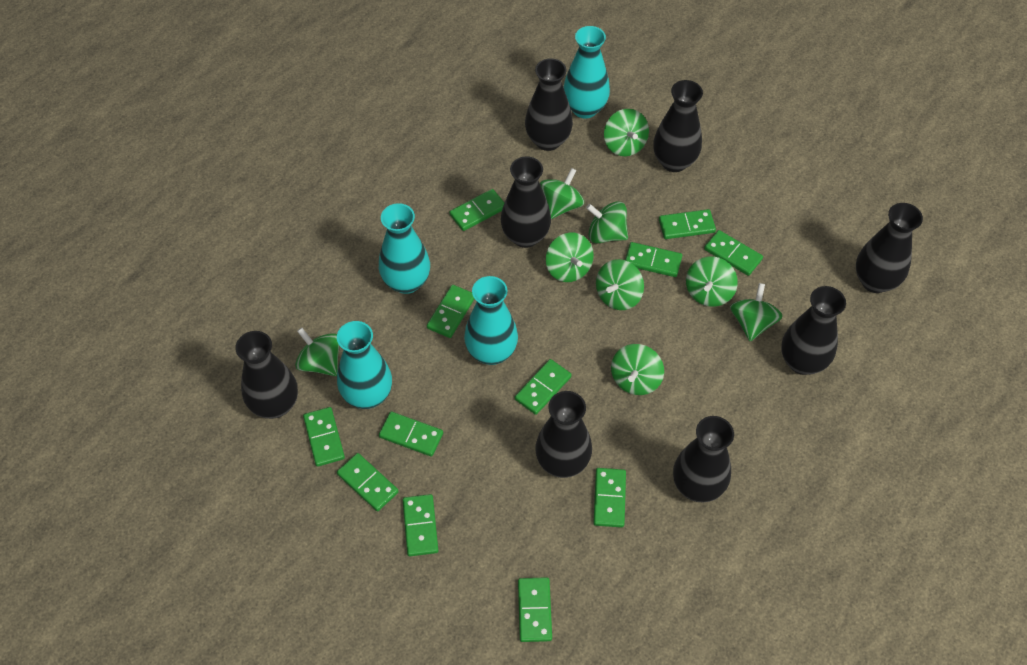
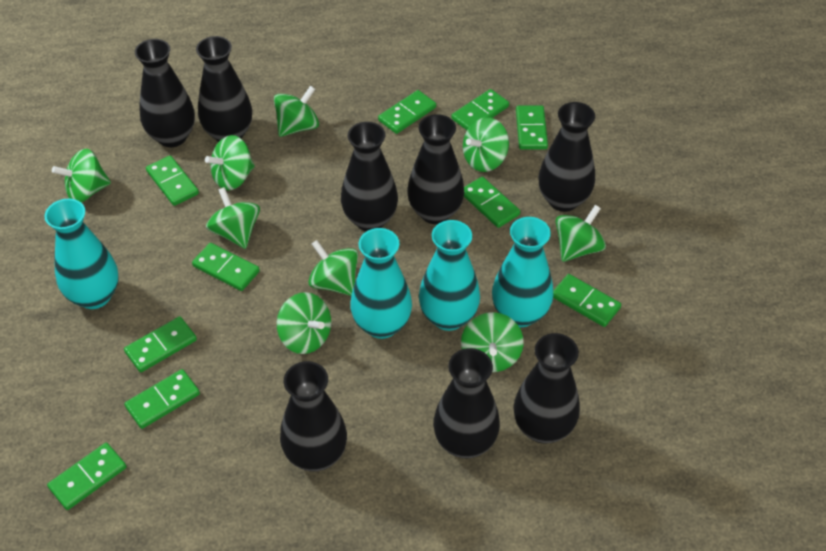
green domino: 12 -> 10

